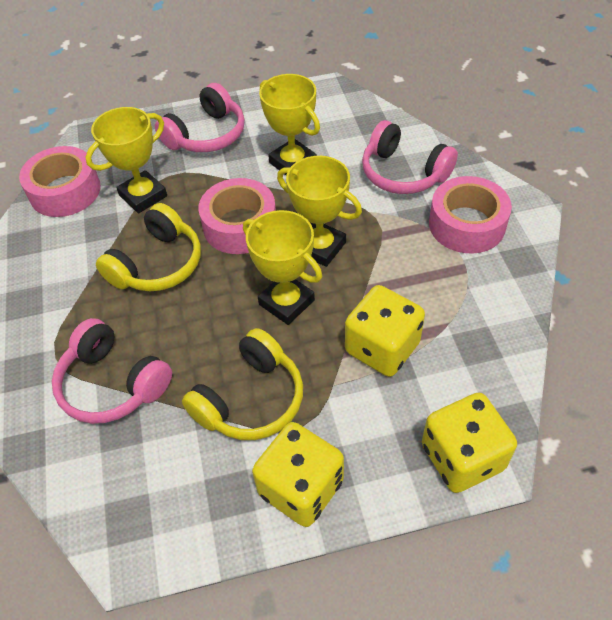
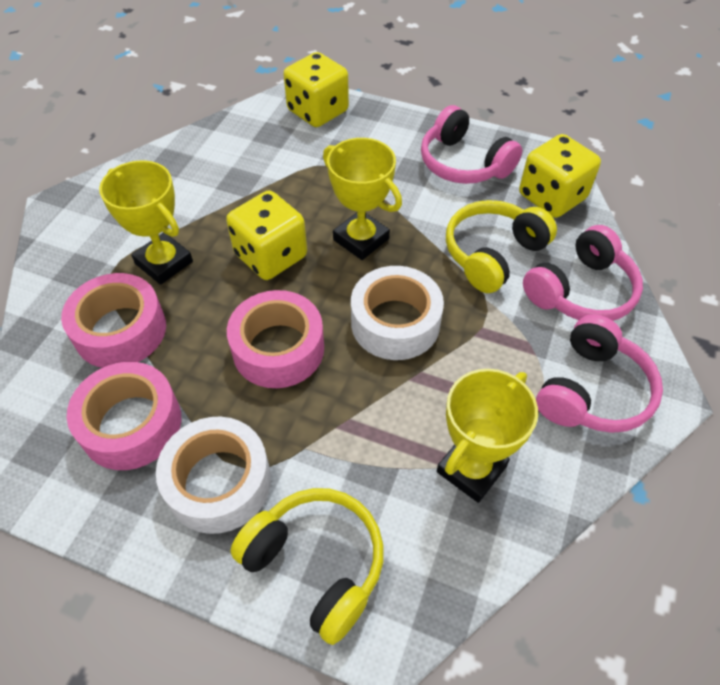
white tape: 0 -> 2
yellow trophy: 4 -> 3

